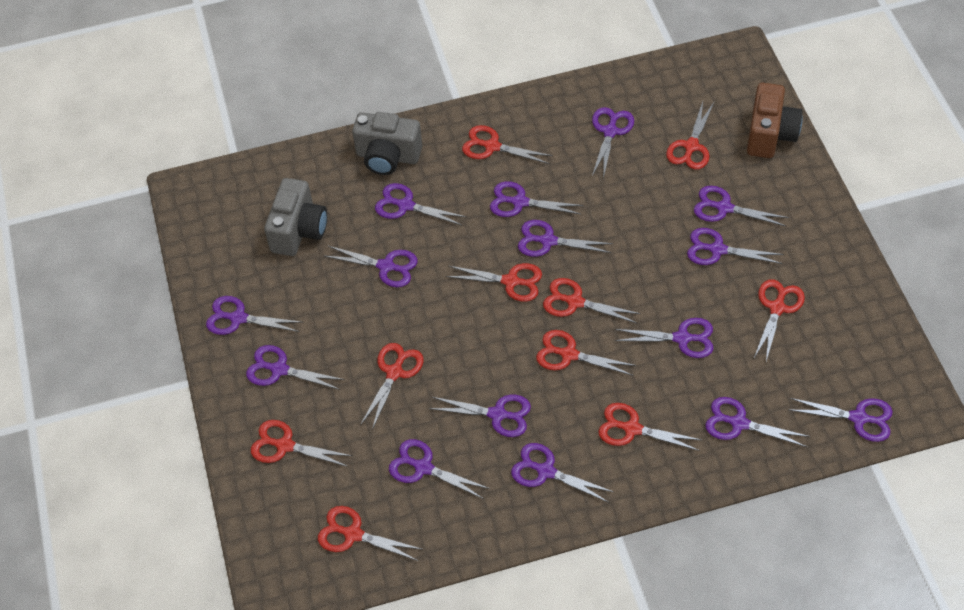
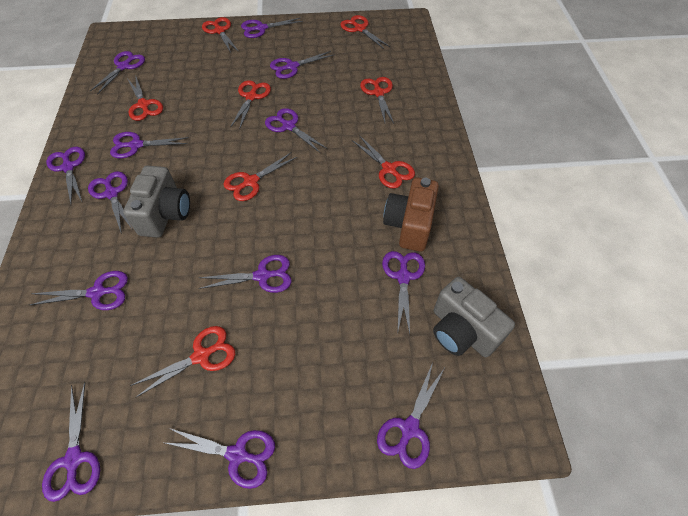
purple scissors: 15 -> 13
red scissors: 10 -> 8

